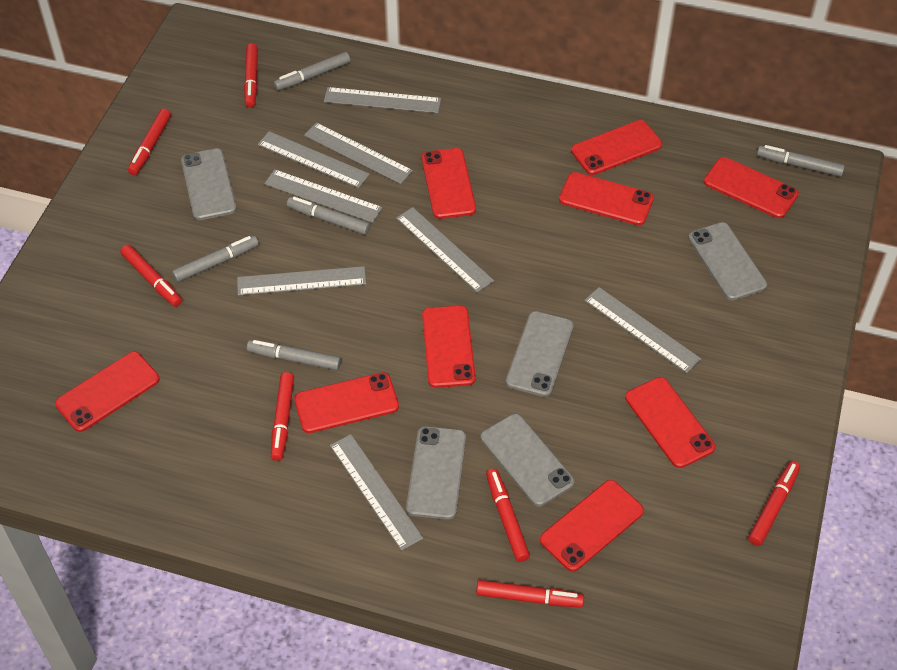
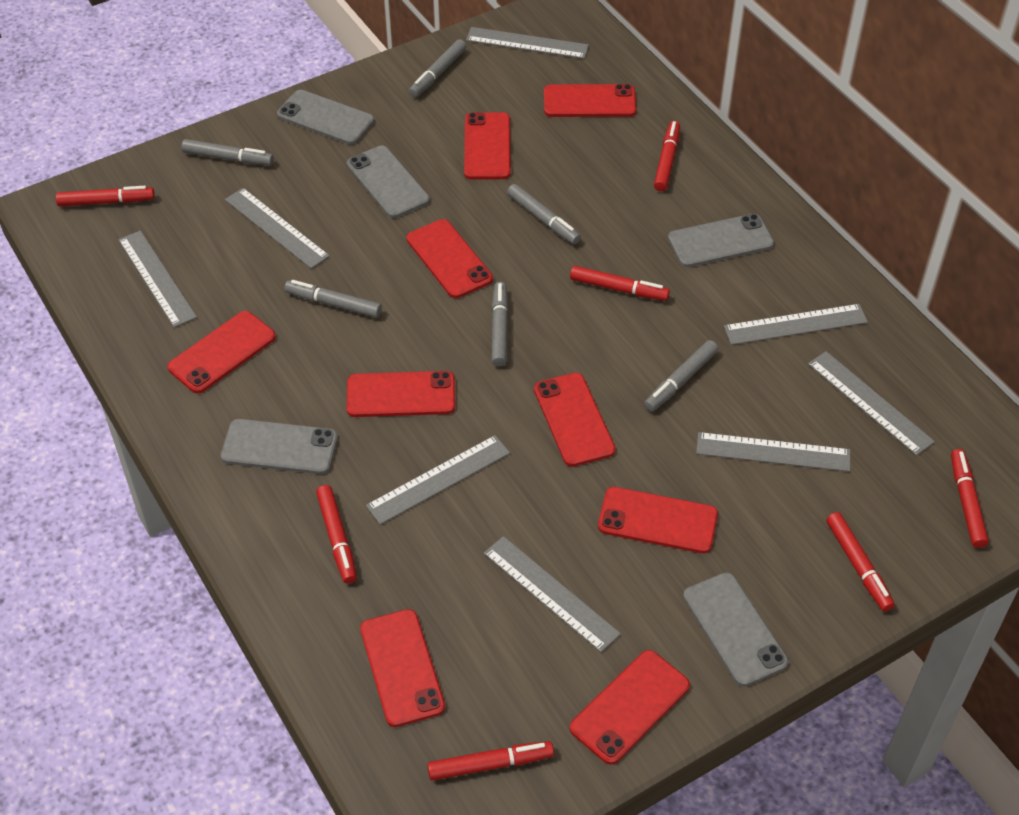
grey marker: 5 -> 6

